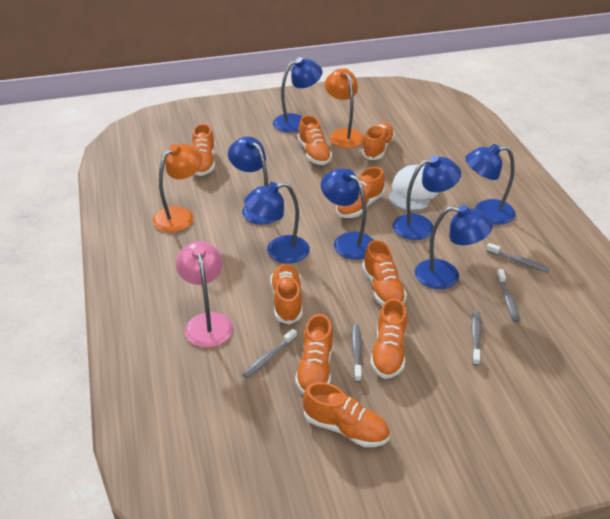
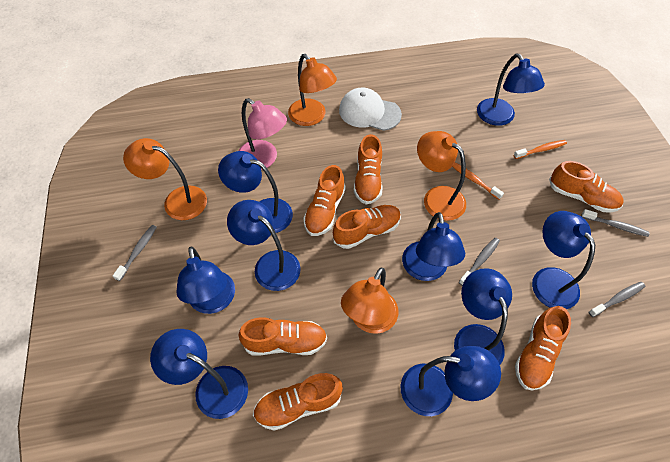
blue lamp: 7 -> 9
grey toothbrush: 5 -> 4
orange lamp: 2 -> 4
orange shoe: 9 -> 7
orange toothbrush: 0 -> 2

